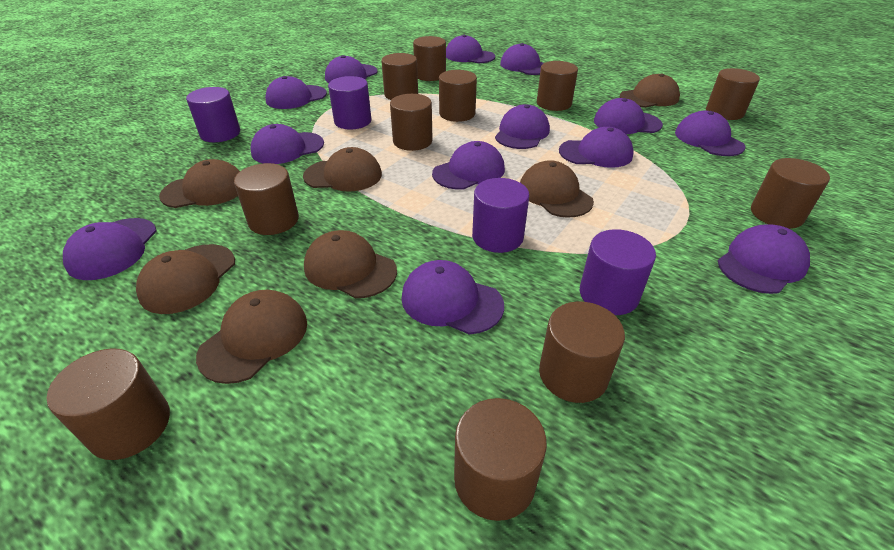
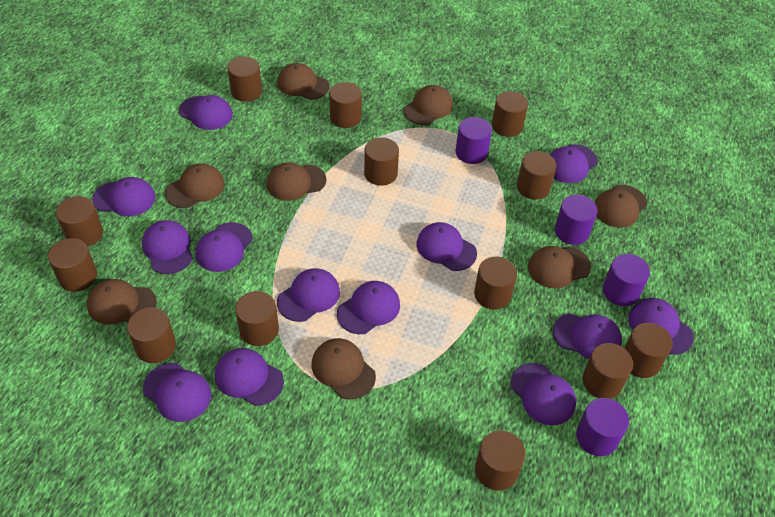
brown cap: 7 -> 8
brown cylinder: 11 -> 13

